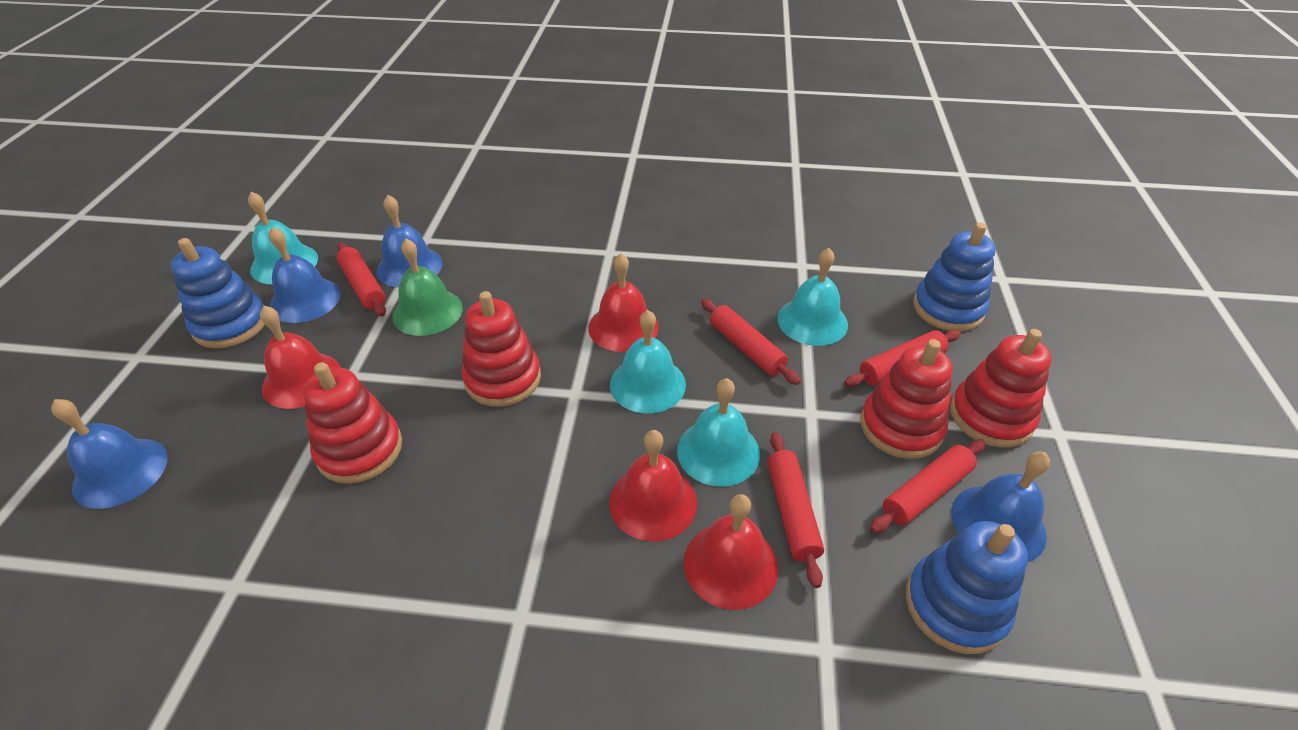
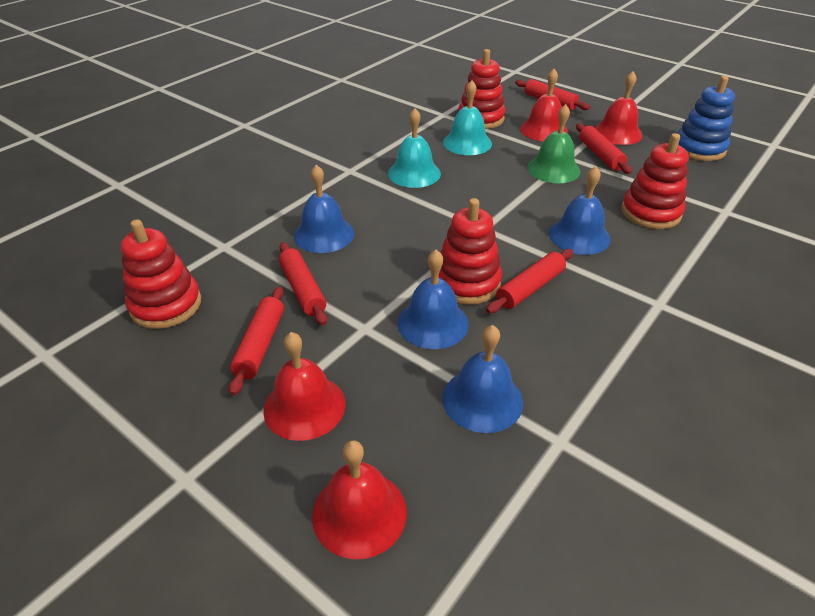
blue stacking toy: 3 -> 1
turquoise bell: 4 -> 2

